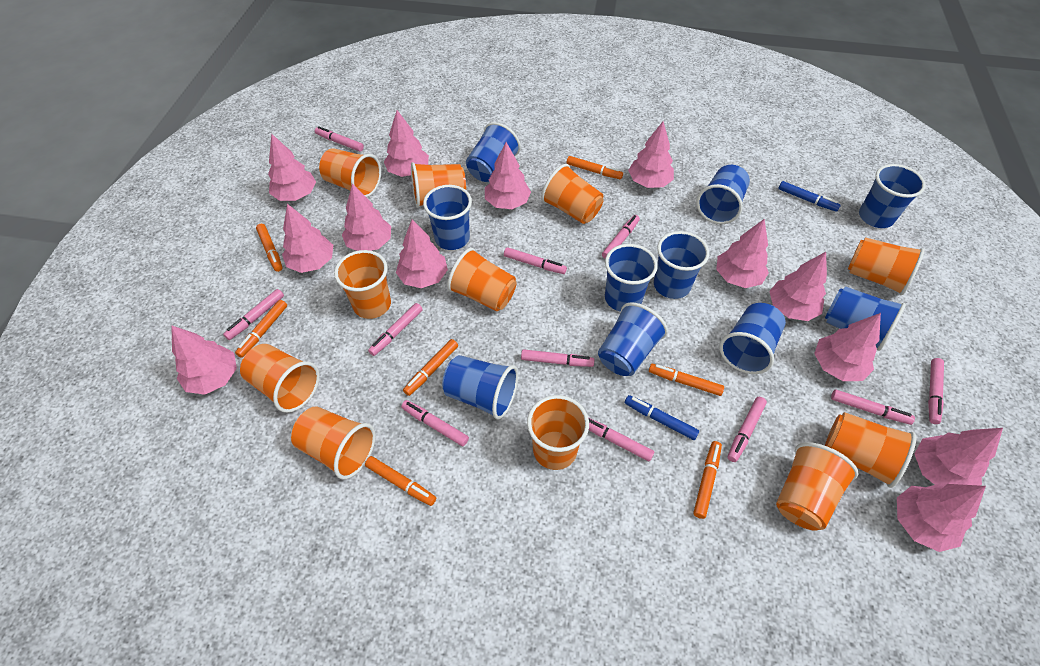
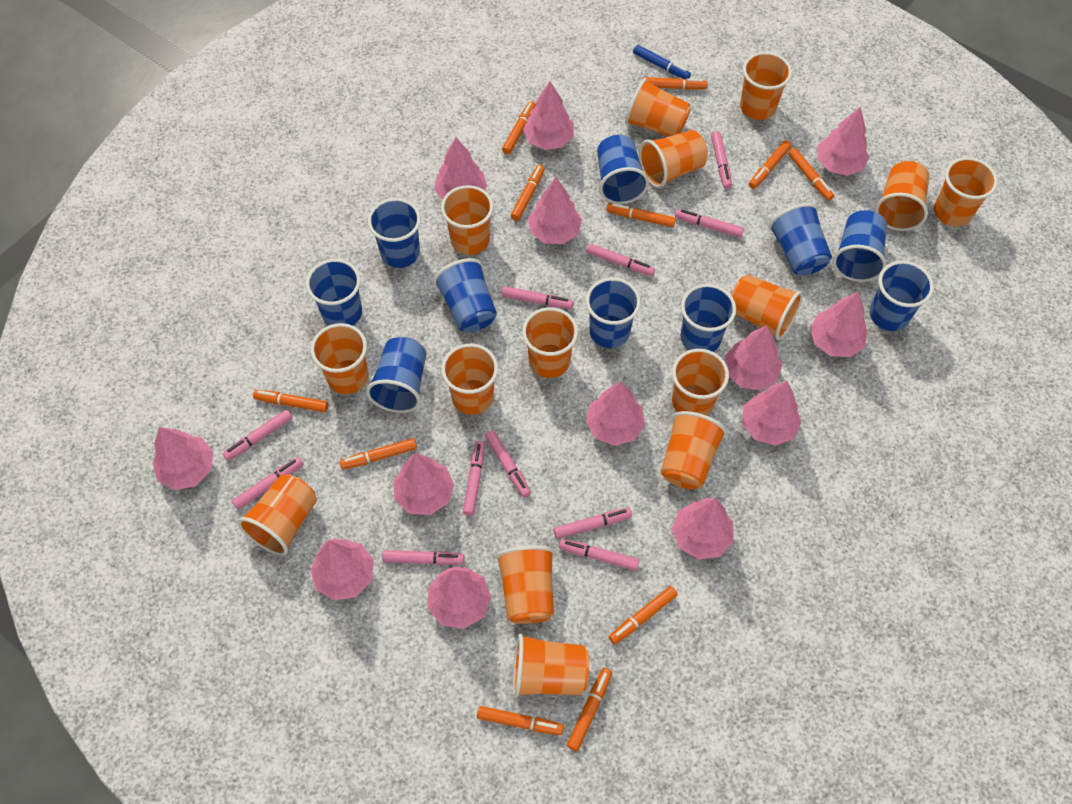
blue marker: 2 -> 1
orange cup: 11 -> 15
orange marker: 7 -> 11

